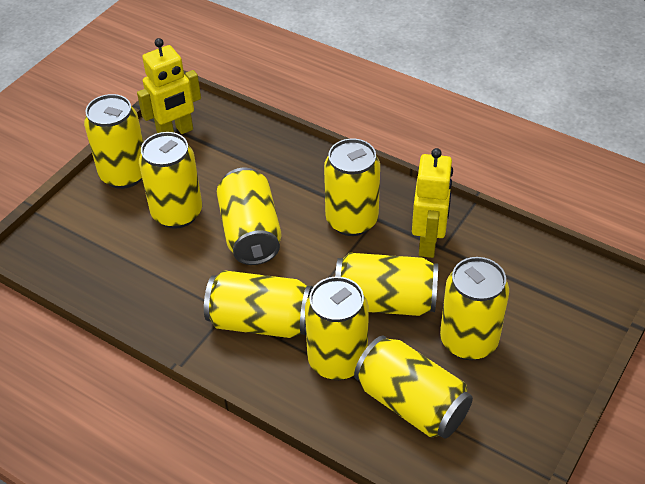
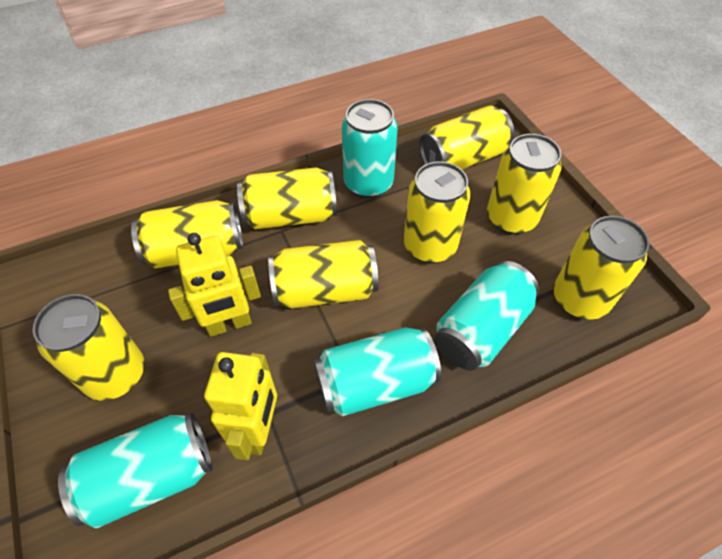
turquoise can: 0 -> 4
yellow can: 9 -> 8

